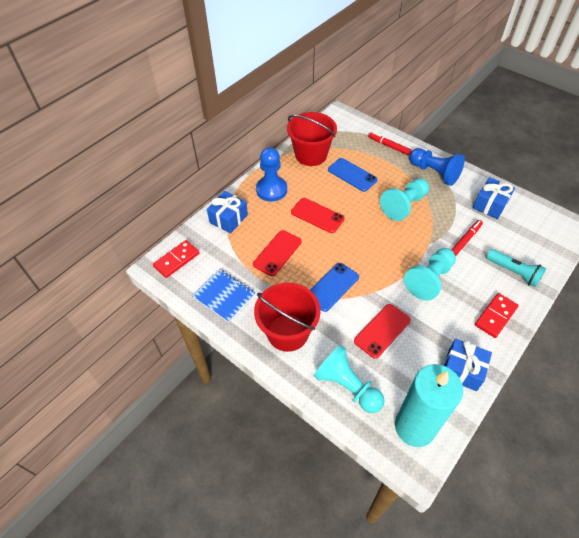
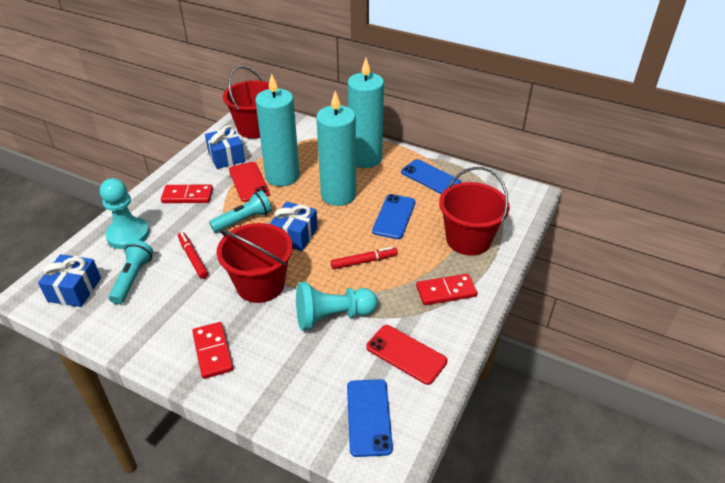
blue notebook: 1 -> 0
blue pawn: 2 -> 0
blue phone: 2 -> 3
red bucket: 2 -> 3
red domino: 2 -> 3
red phone: 3 -> 2
turquoise candle: 1 -> 3
turquoise flashlight: 1 -> 2
turquoise pawn: 3 -> 2

